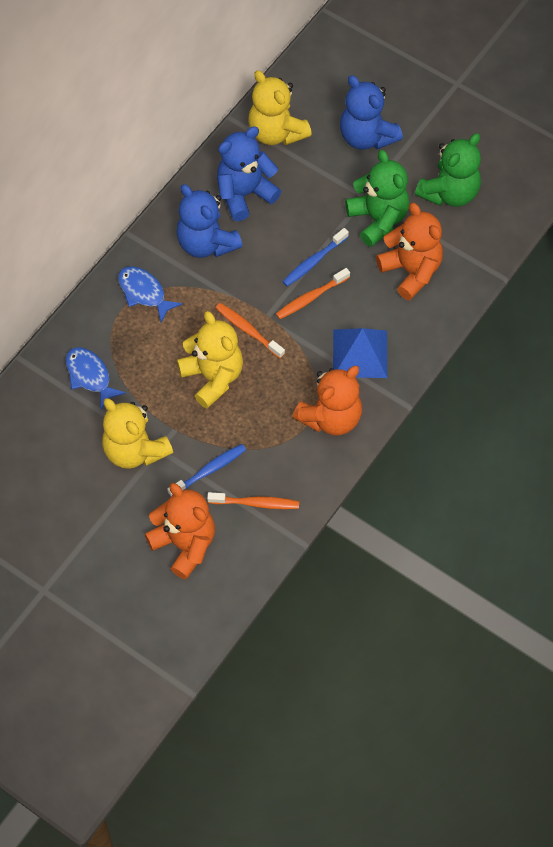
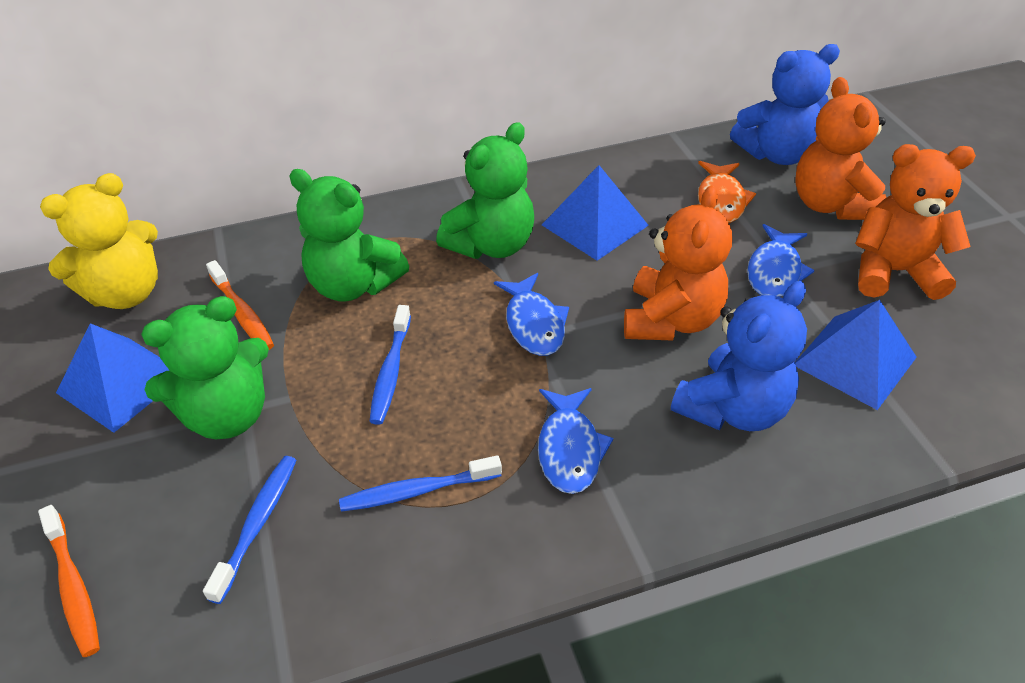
blue fish: 2 -> 3
blue pyramid: 1 -> 3
blue teddy bear: 3 -> 2
blue toothbrush: 2 -> 3
green teddy bear: 2 -> 3
orange fish: 0 -> 1
orange toothbrush: 3 -> 2
yellow teddy bear: 3 -> 1

